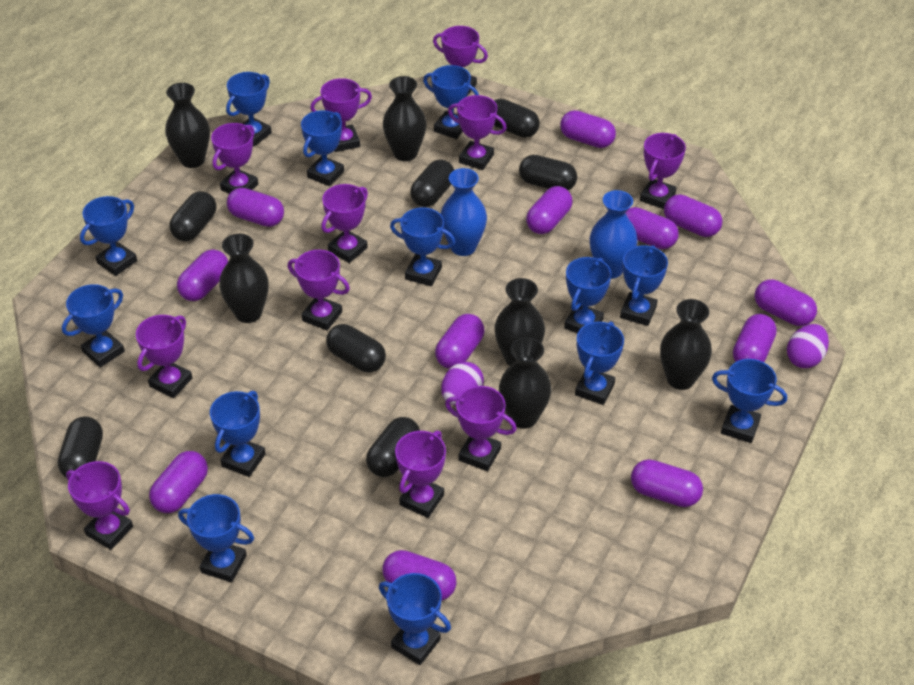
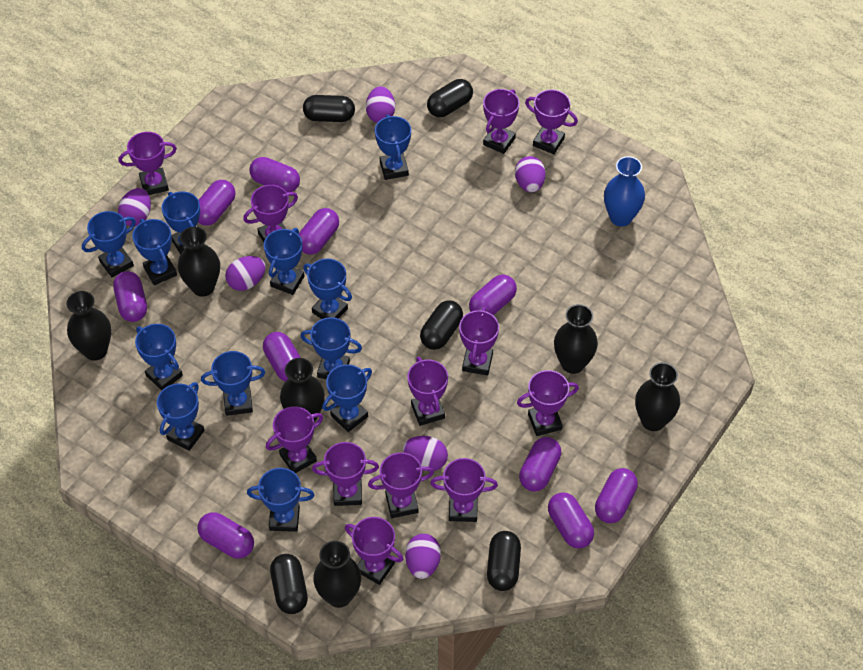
black capsule: 7 -> 5
blue trophy: 13 -> 12
blue vase: 2 -> 1
purple capsule: 12 -> 10
purple egg: 2 -> 6
purple trophy: 11 -> 12

